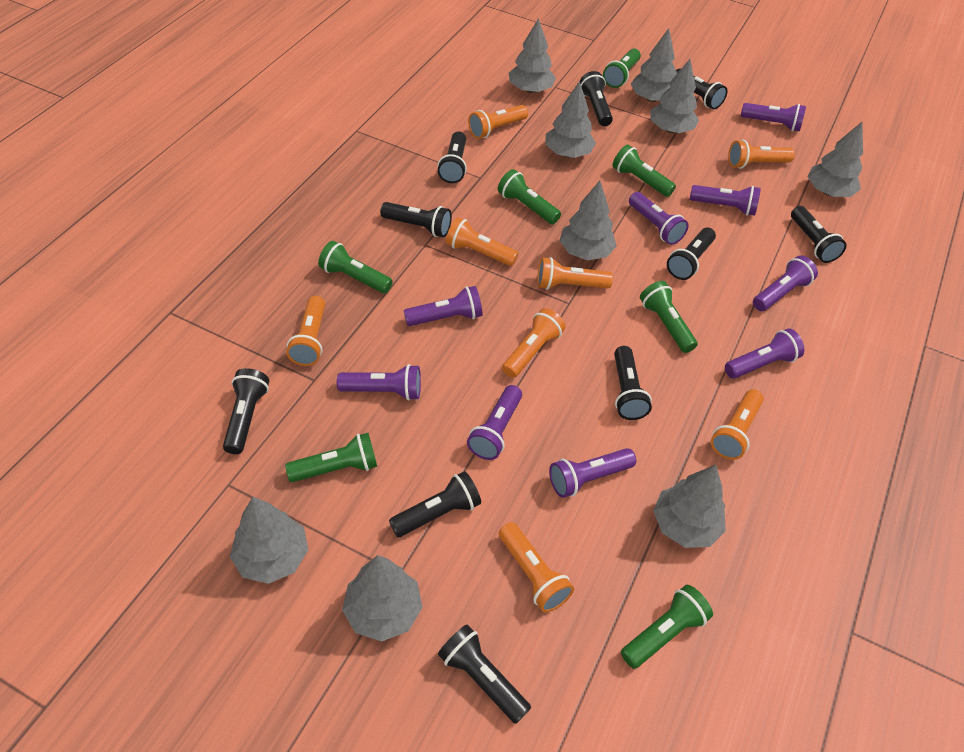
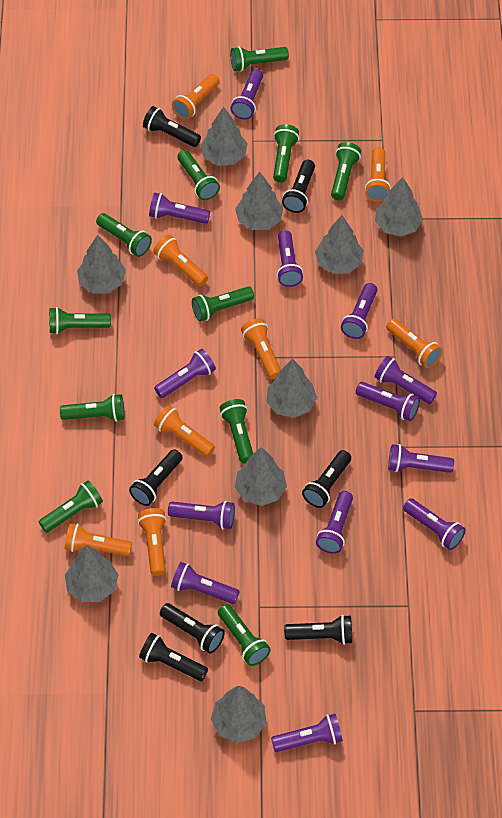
black flashlight: 10 -> 7
green flashlight: 7 -> 11
purple flashlight: 9 -> 13

